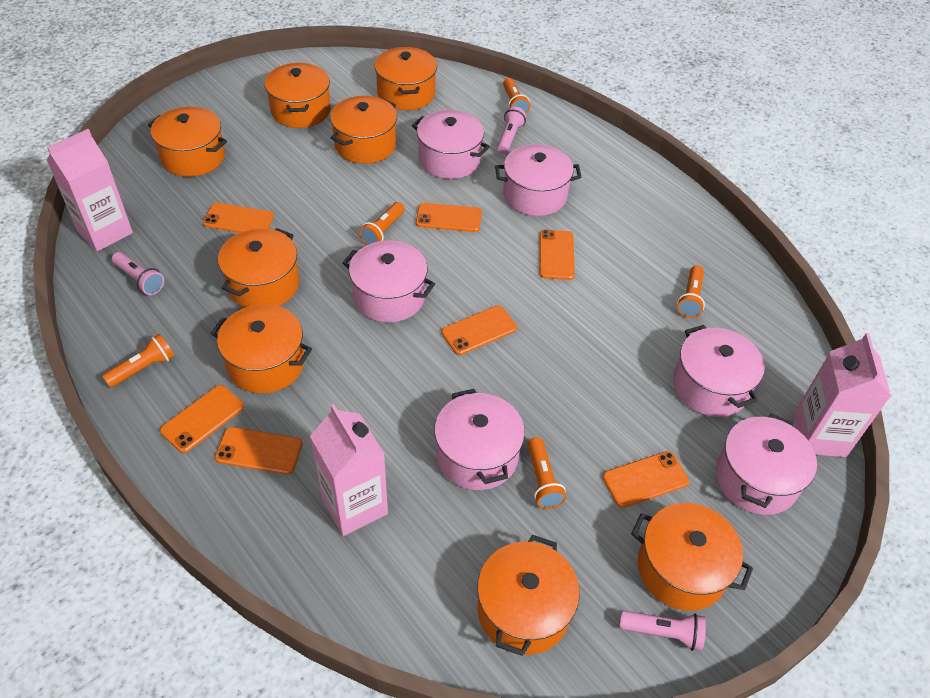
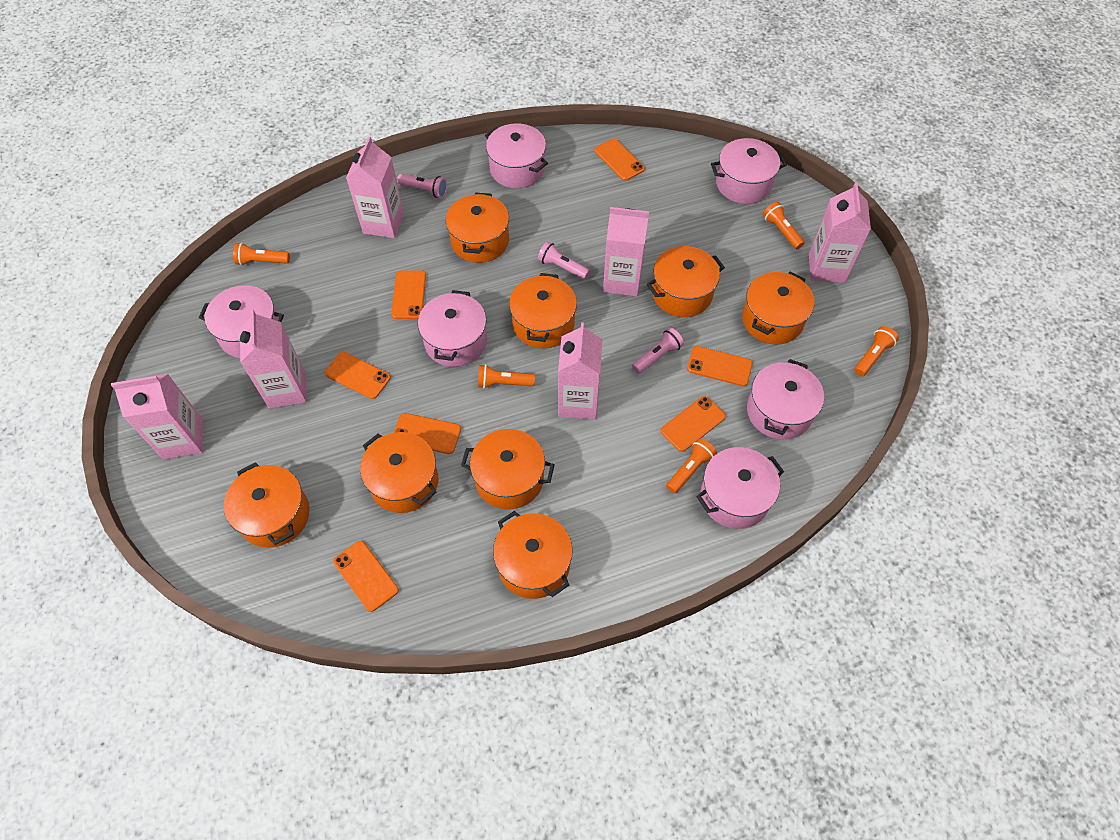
pink carton: 3 -> 6

